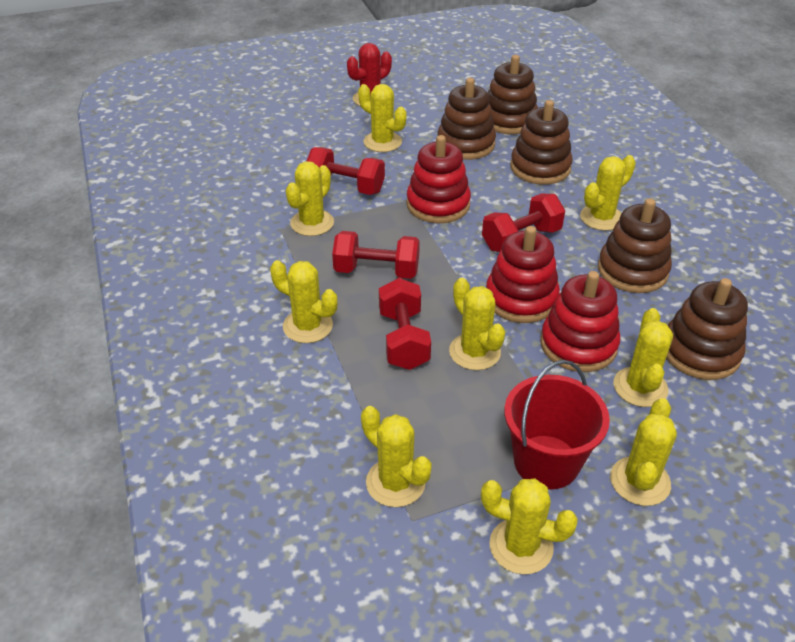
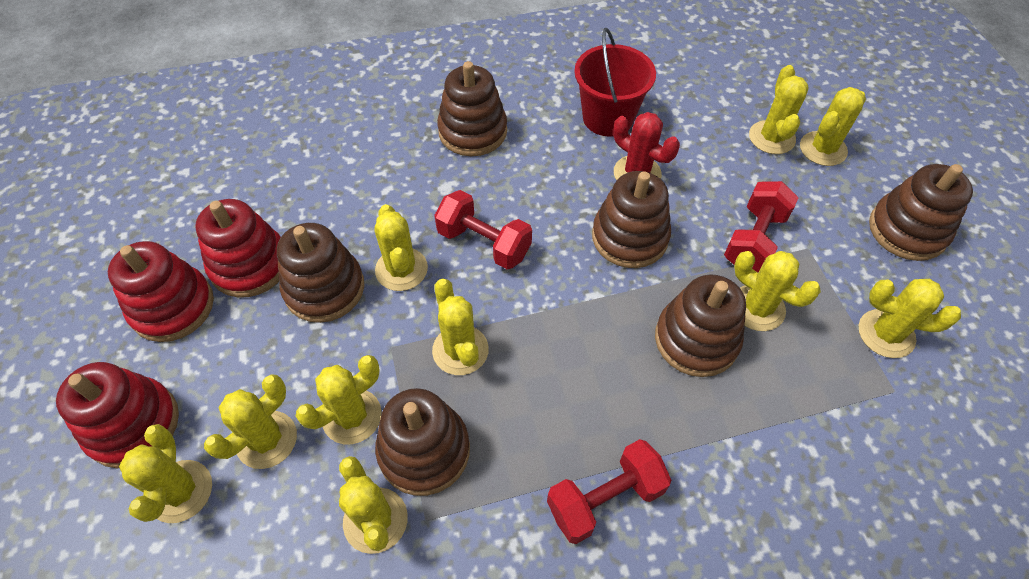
brown stacking toy: 5 -> 6
red dumbbell: 4 -> 3
yellow cactus: 9 -> 10

